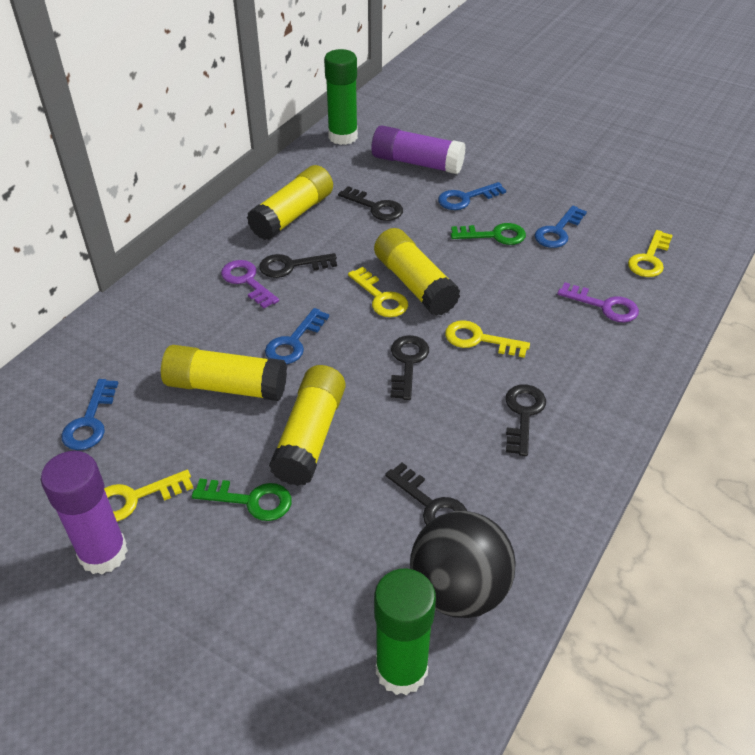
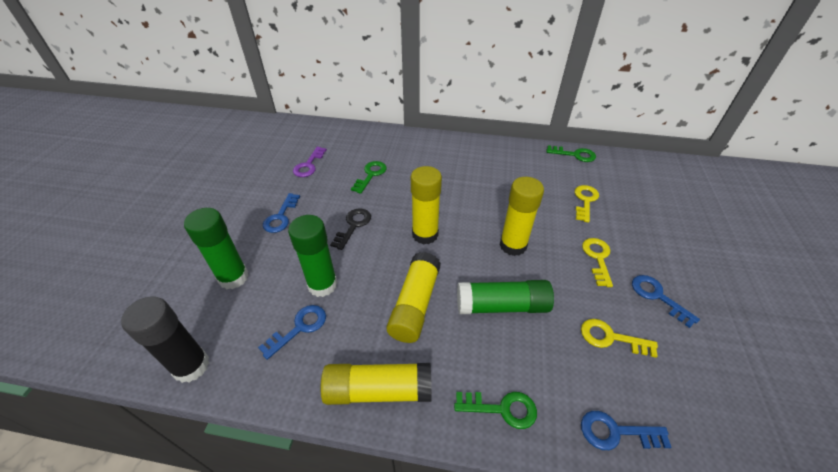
black ball: 1 -> 0
black glue stick: 0 -> 1
black key: 5 -> 1
green glue stick: 2 -> 3
green key: 2 -> 3
purple glue stick: 2 -> 0
purple key: 2 -> 1
yellow key: 4 -> 3

